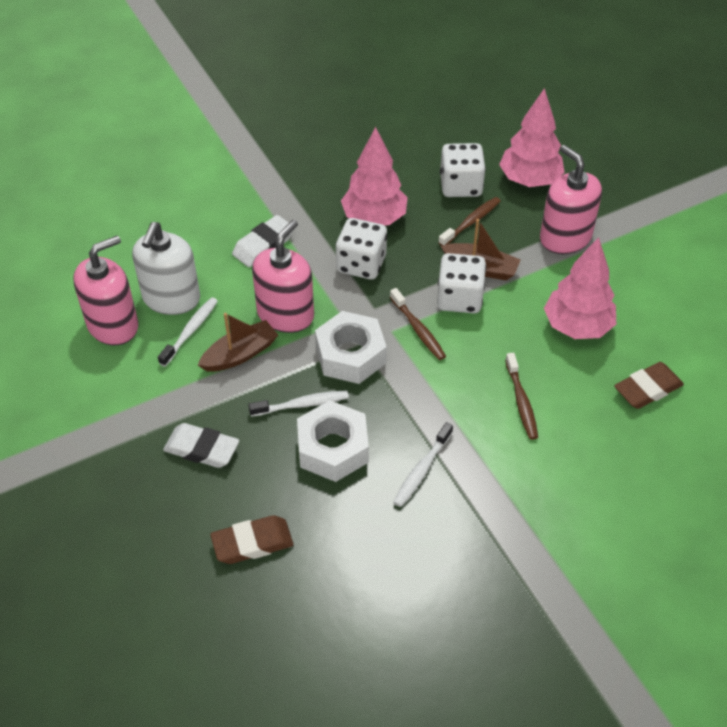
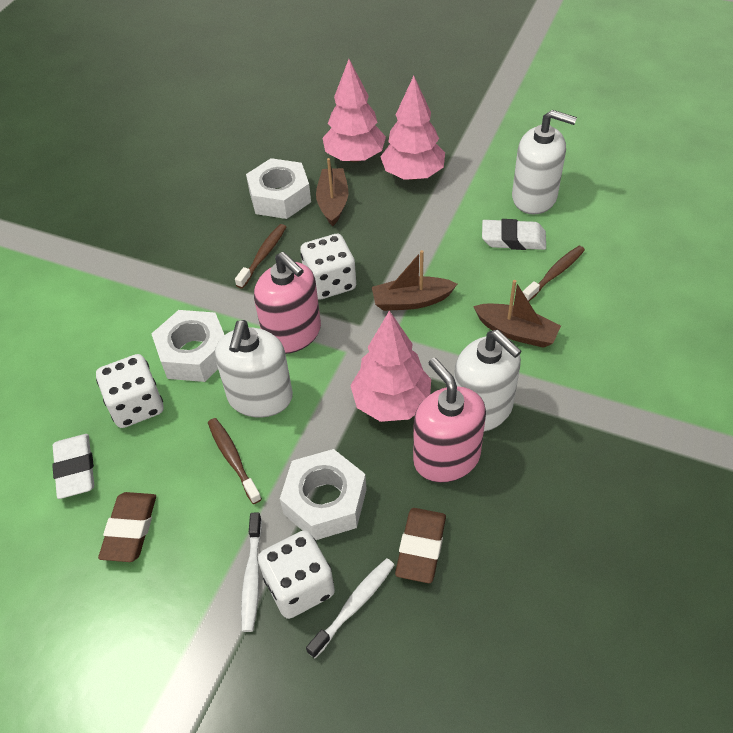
brown boat: 2 -> 3
pink soap dispenser: 3 -> 2
white nut: 2 -> 3
white soap dispenser: 1 -> 3
white toothbrush: 3 -> 2

